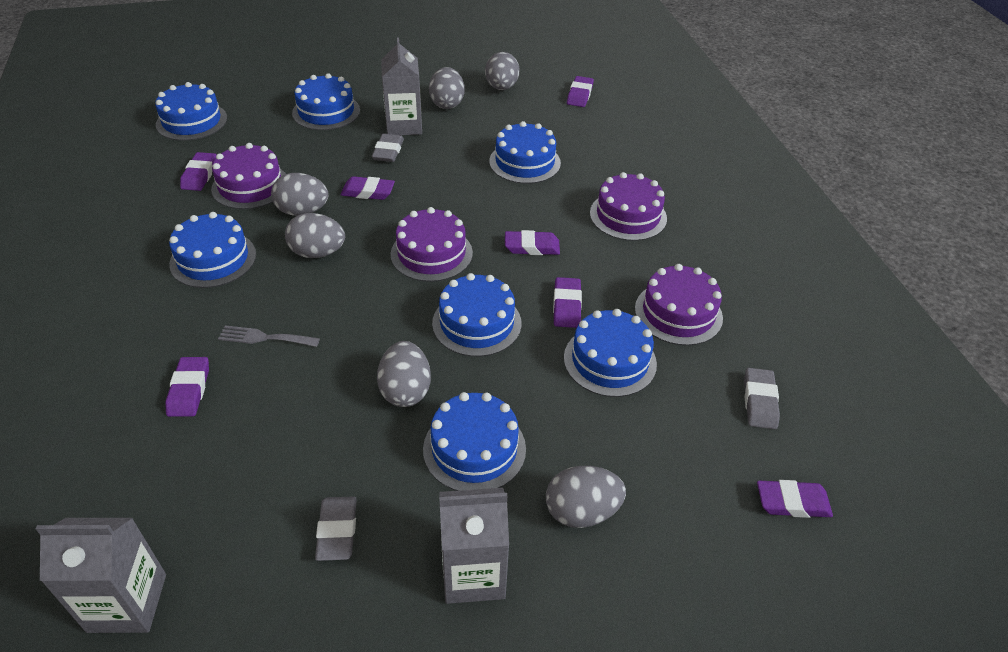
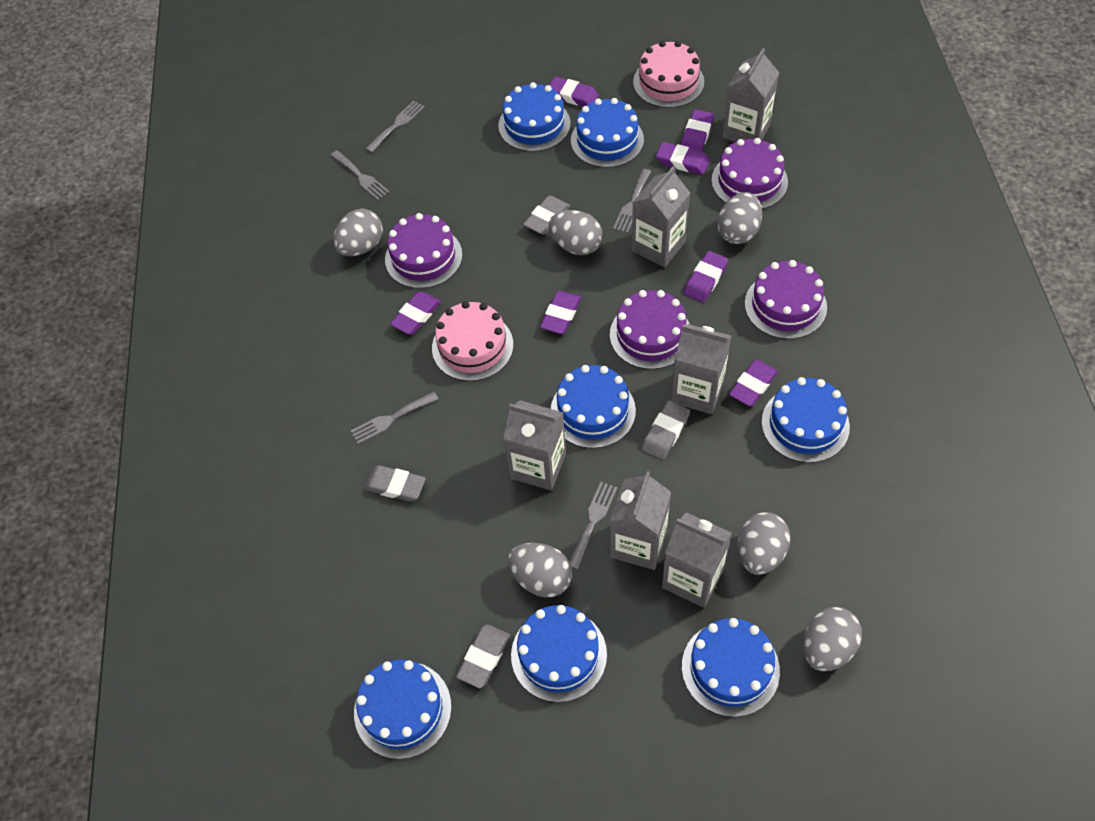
grey carton: 3 -> 6
grey eraser: 3 -> 4
grey fork: 1 -> 5
pink cake: 0 -> 2

